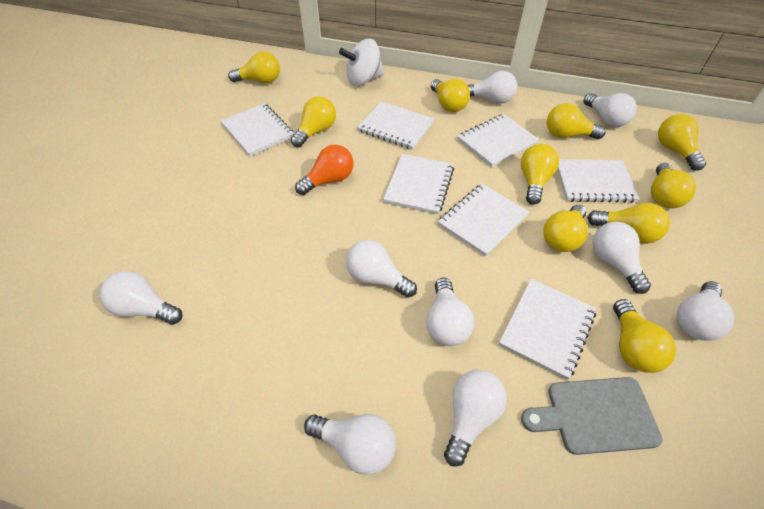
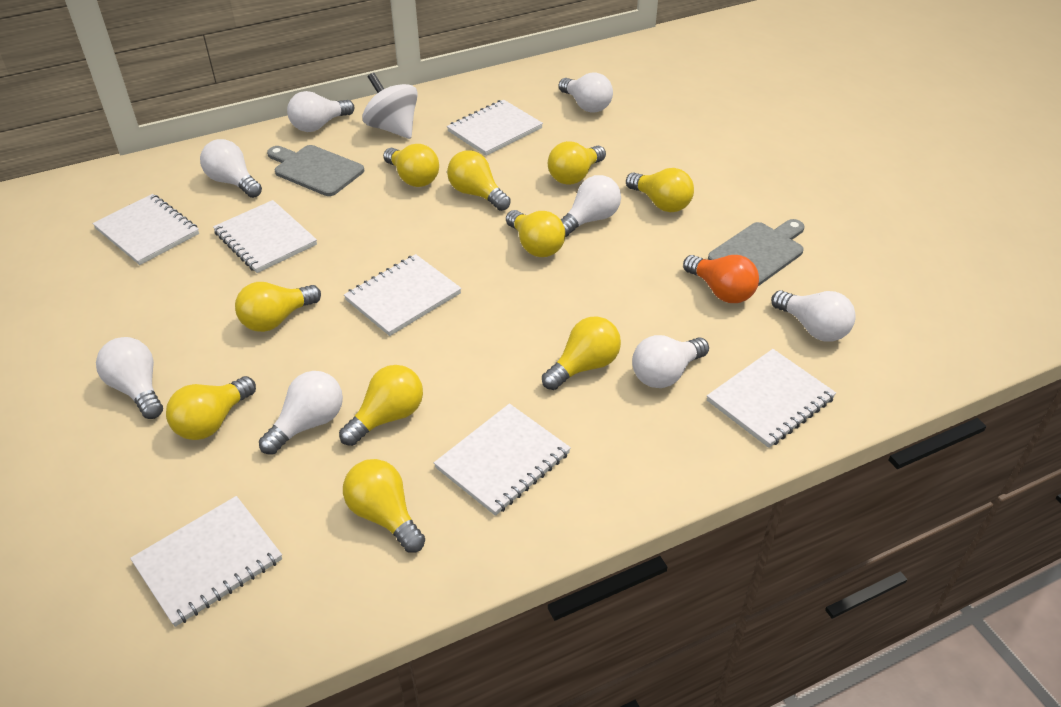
grey cutting board: 1 -> 2
white light bulb: 9 -> 8

